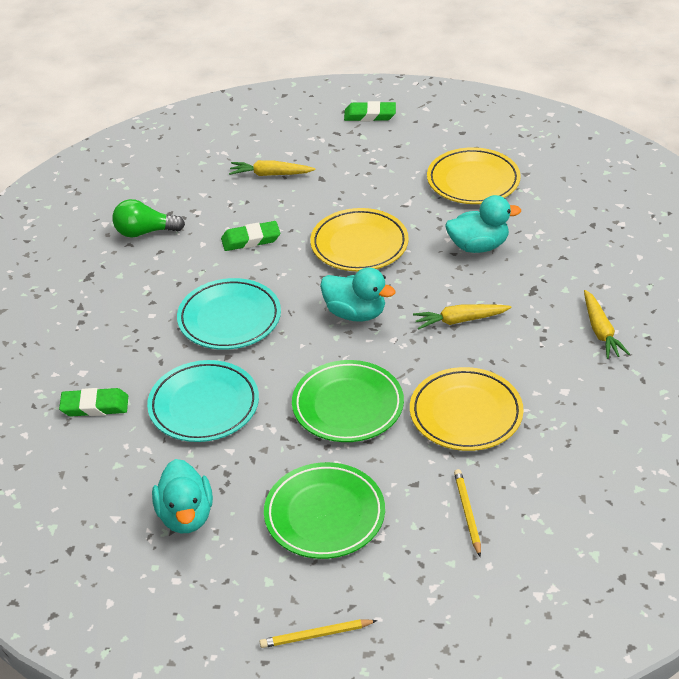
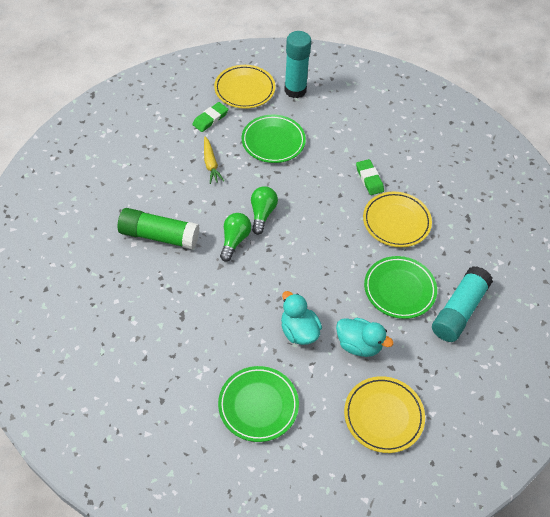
green eraser: 3 -> 2
green glue stick: 0 -> 1
green light bulb: 1 -> 2
green plate: 2 -> 3
turquoise duck: 3 -> 2
turquoise glue stick: 0 -> 2
turquoise plate: 2 -> 0
yellow carrot: 3 -> 1
yellow pencil: 2 -> 0

